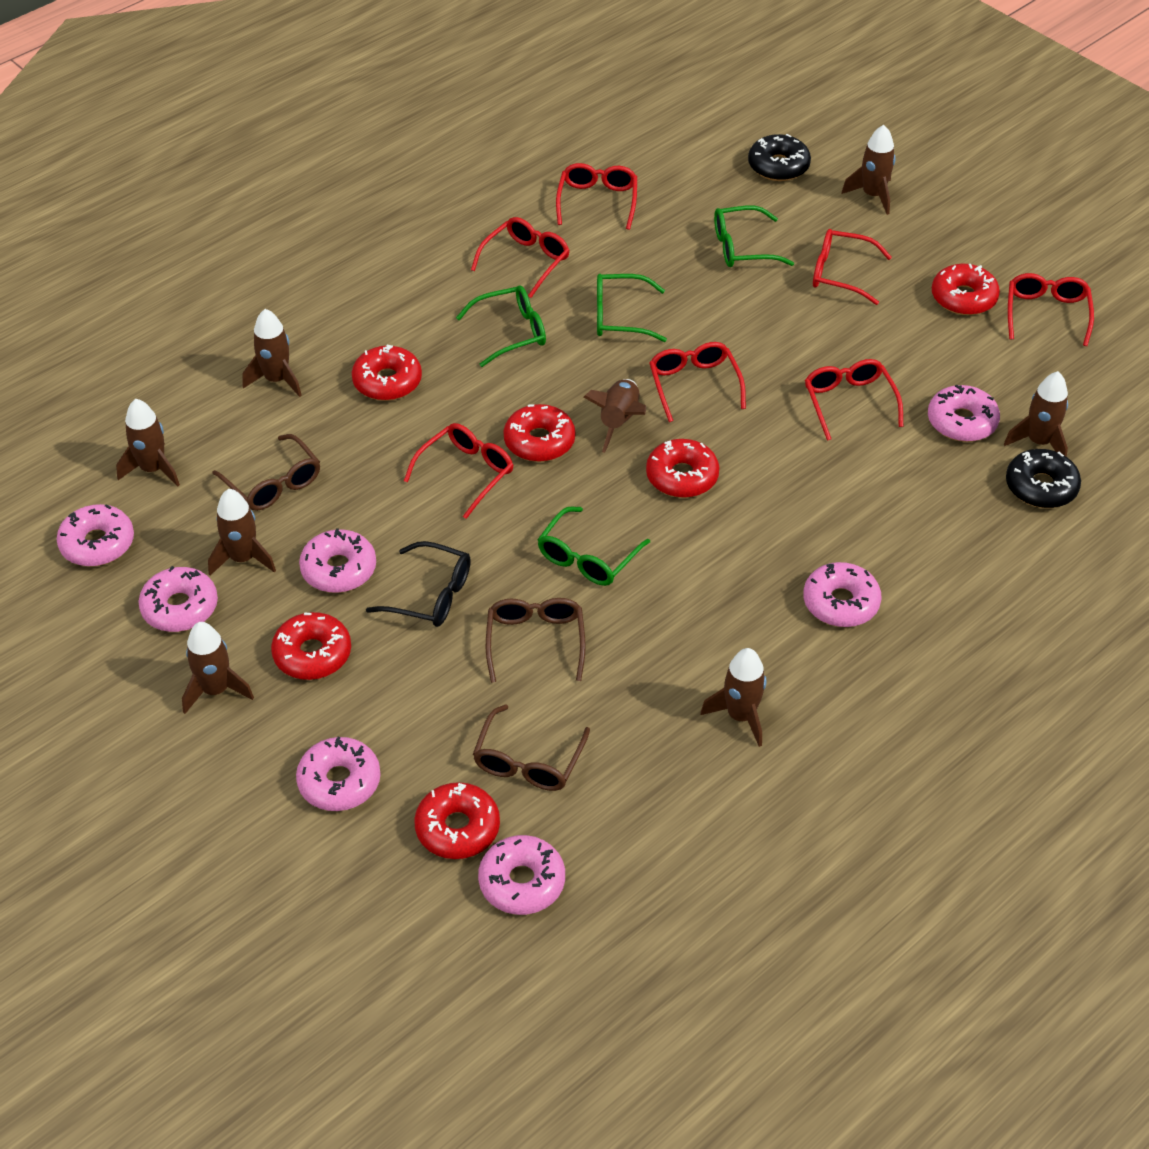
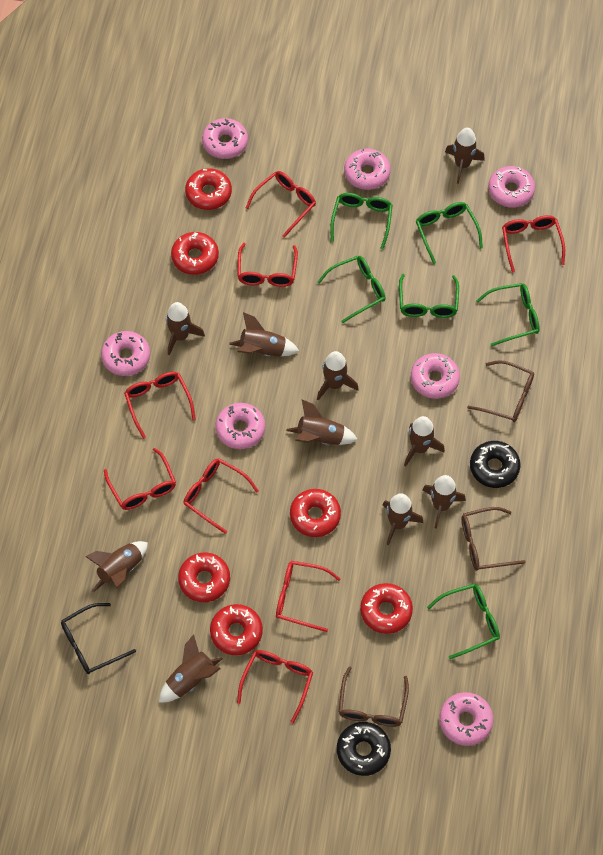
brown rocket: 8 -> 10
green glasses: 4 -> 6
red glasses: 7 -> 8

